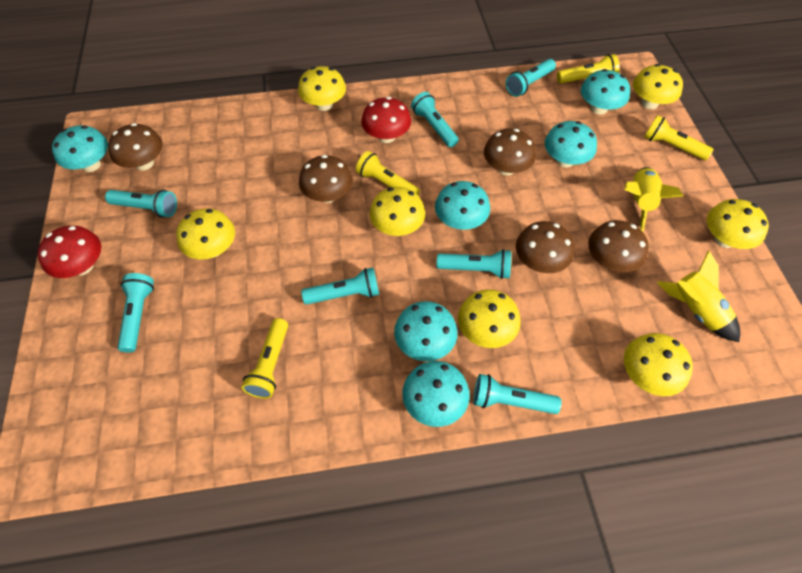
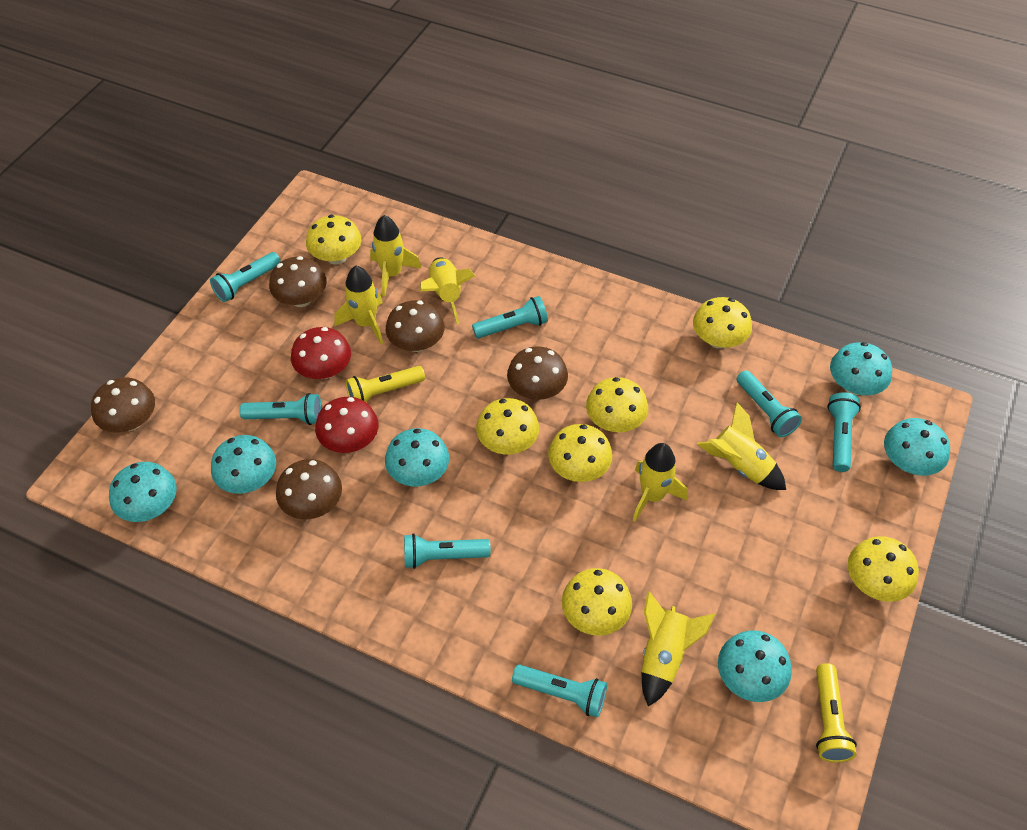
yellow flashlight: 4 -> 2
yellow rocket: 2 -> 6

